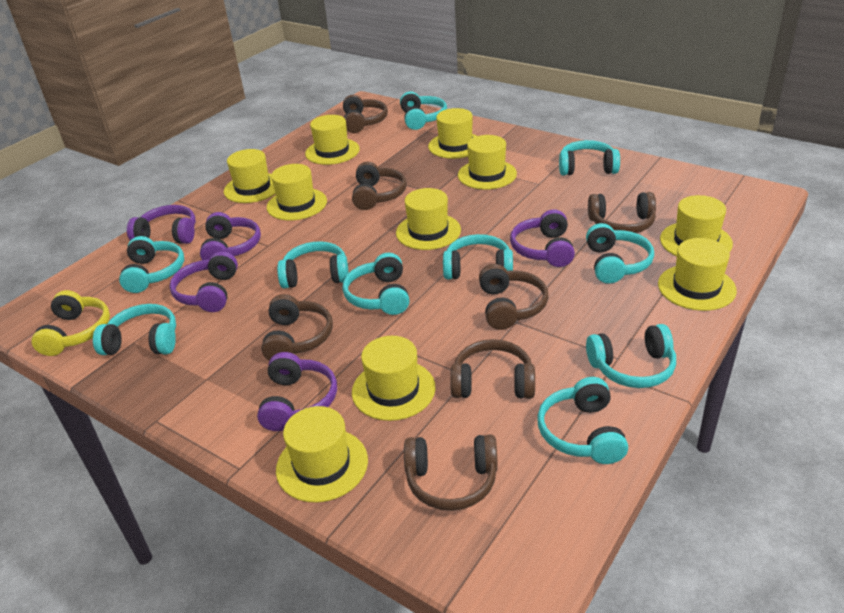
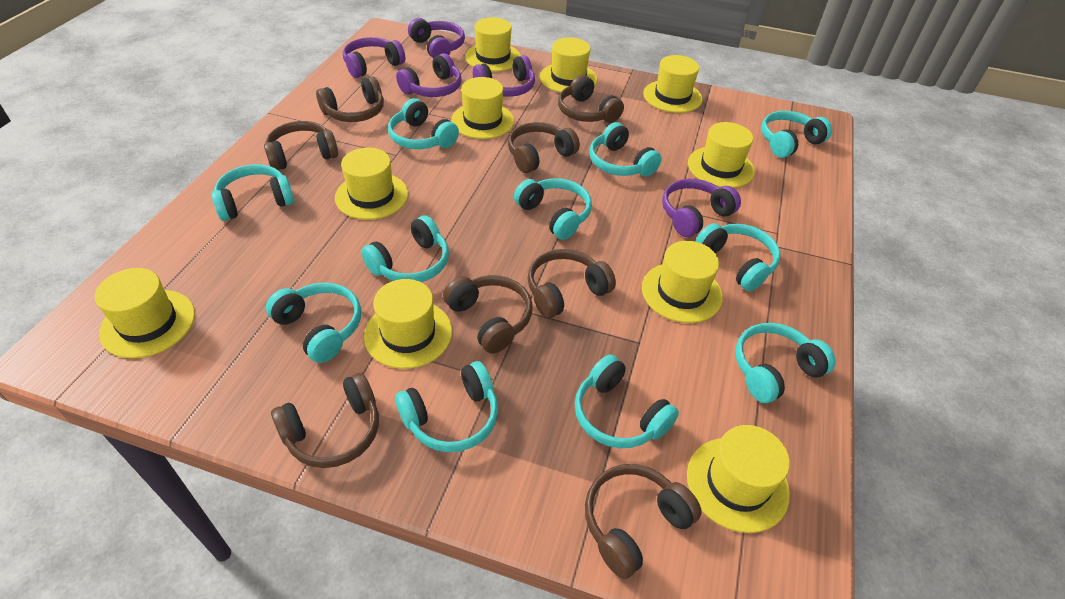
brown headphones: 7 -> 8
turquoise headphones: 10 -> 11
yellow headphones: 1 -> 0

